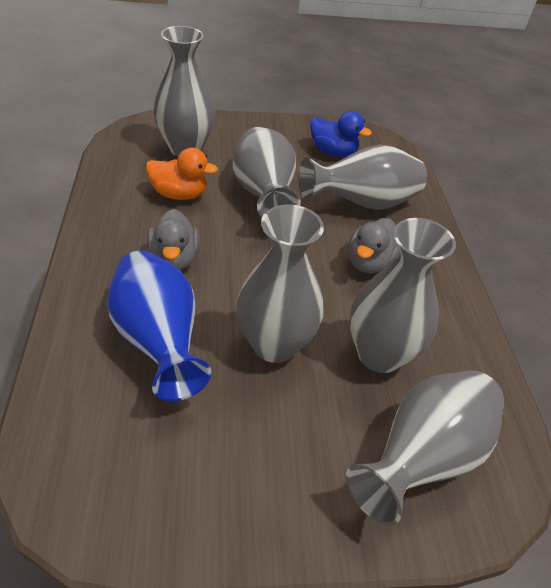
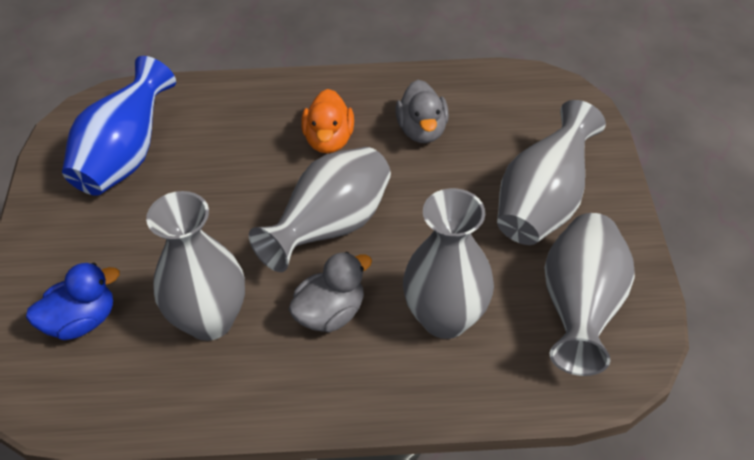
grey vase: 6 -> 5

